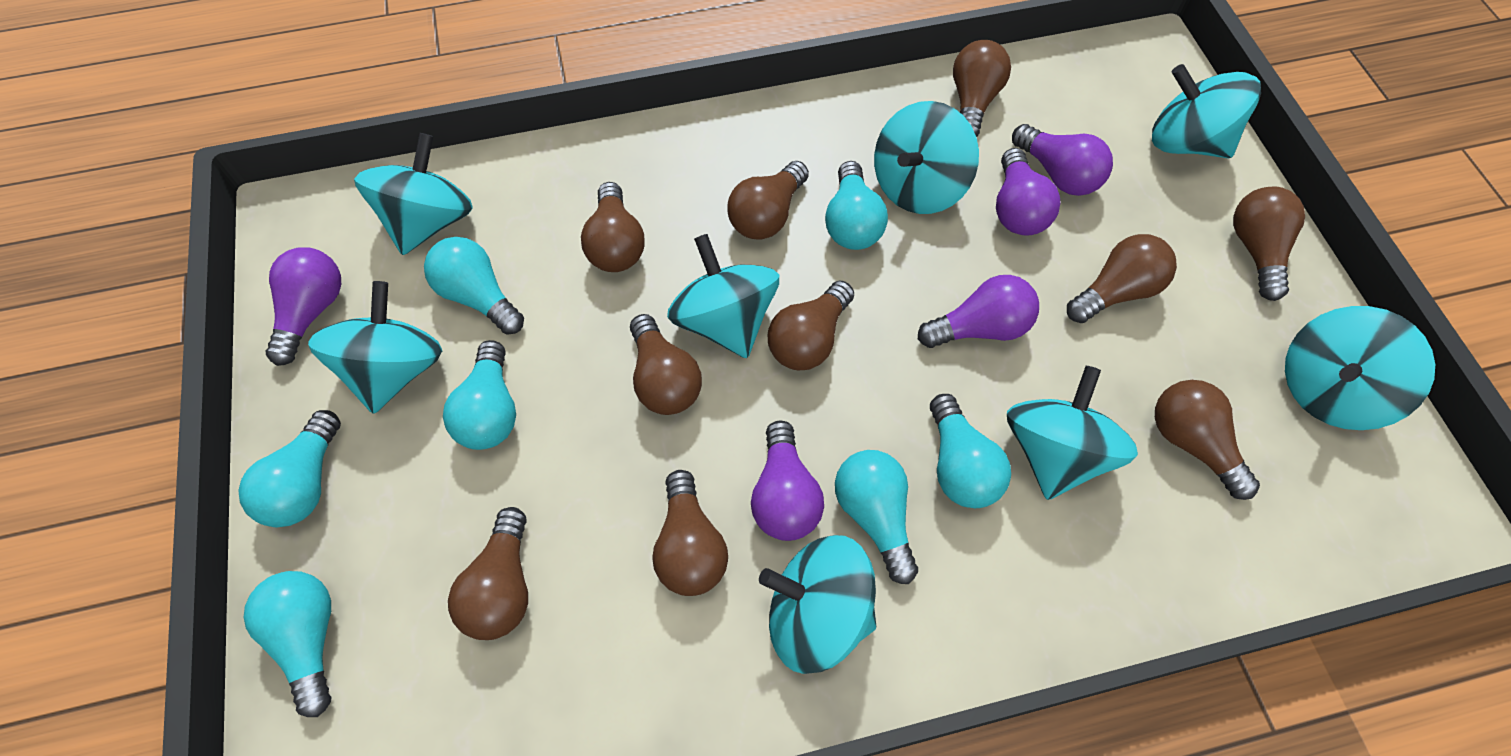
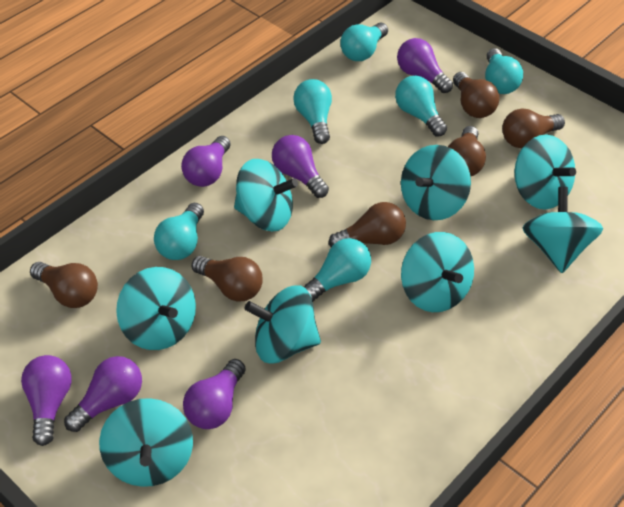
brown light bulb: 10 -> 6
purple light bulb: 5 -> 6
turquoise light bulb: 7 -> 6

